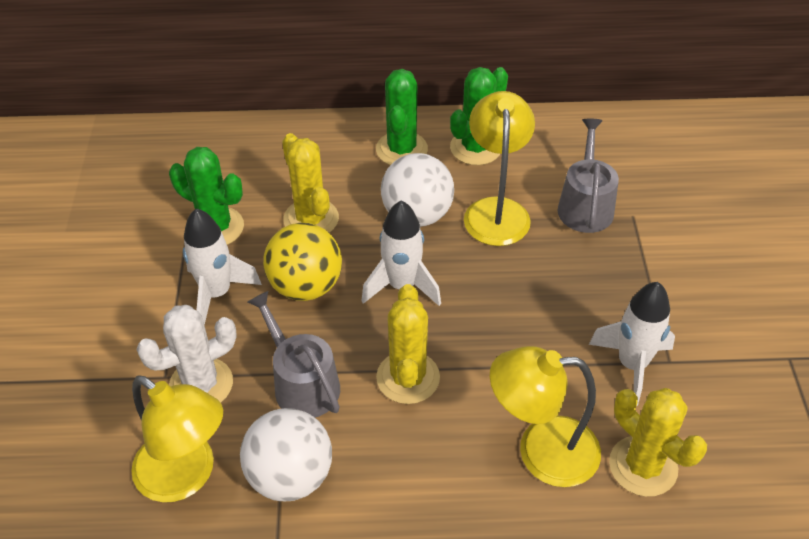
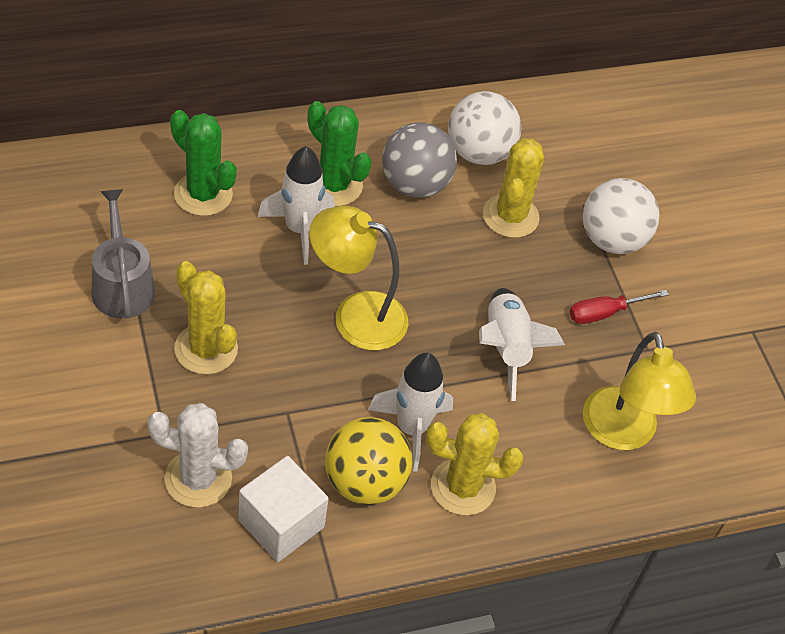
green cactus: 3 -> 2
grey ball: 0 -> 1
grey watering can: 2 -> 1
red screwdriver: 0 -> 1
white cube: 0 -> 1
yellow lamp: 3 -> 2

